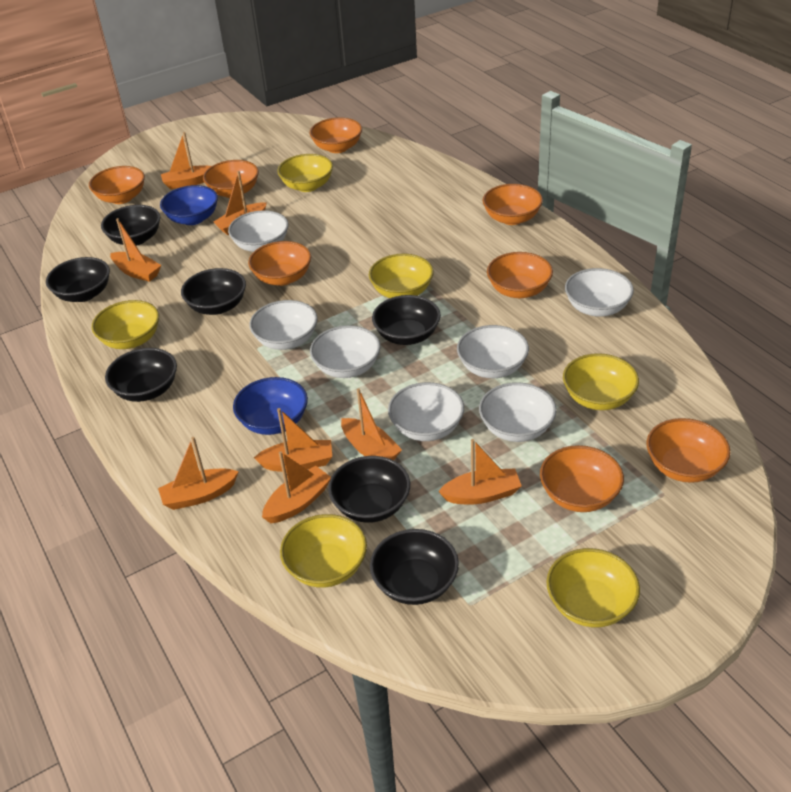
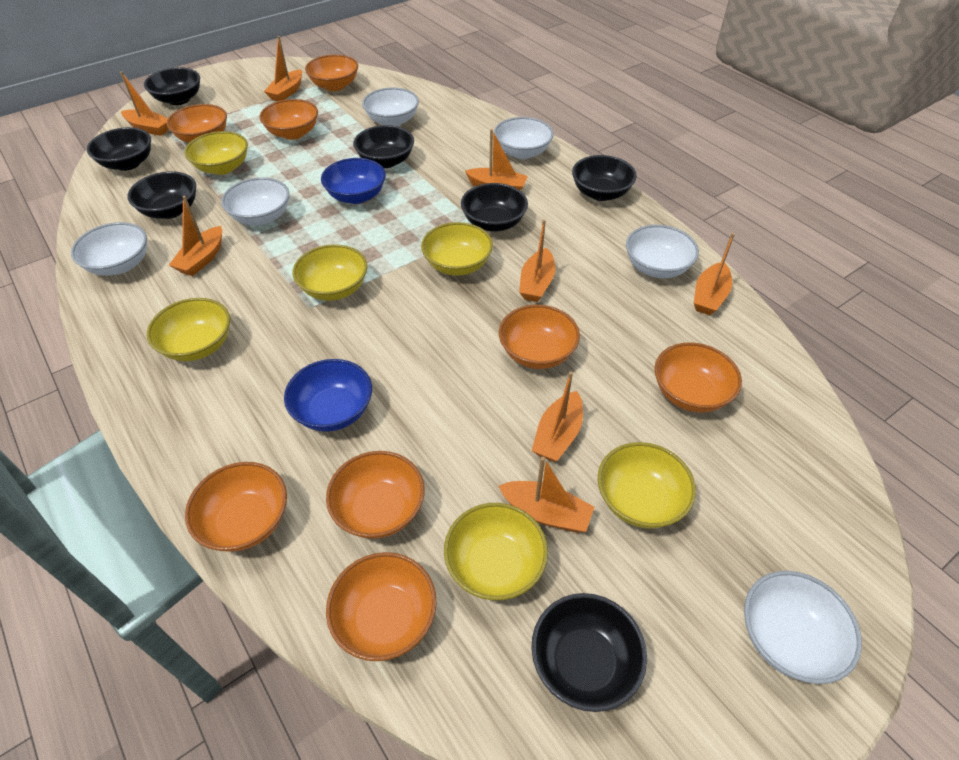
white bowl: 7 -> 6

